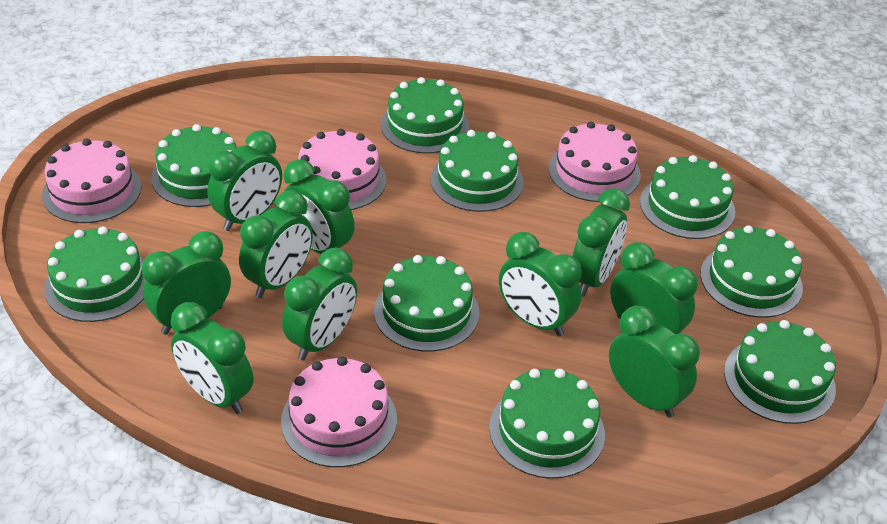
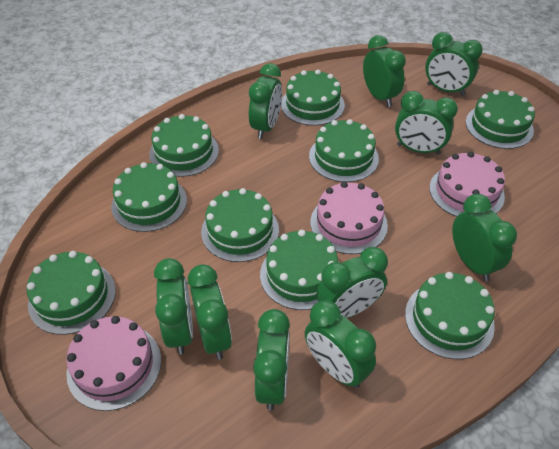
pink cake: 4 -> 3

